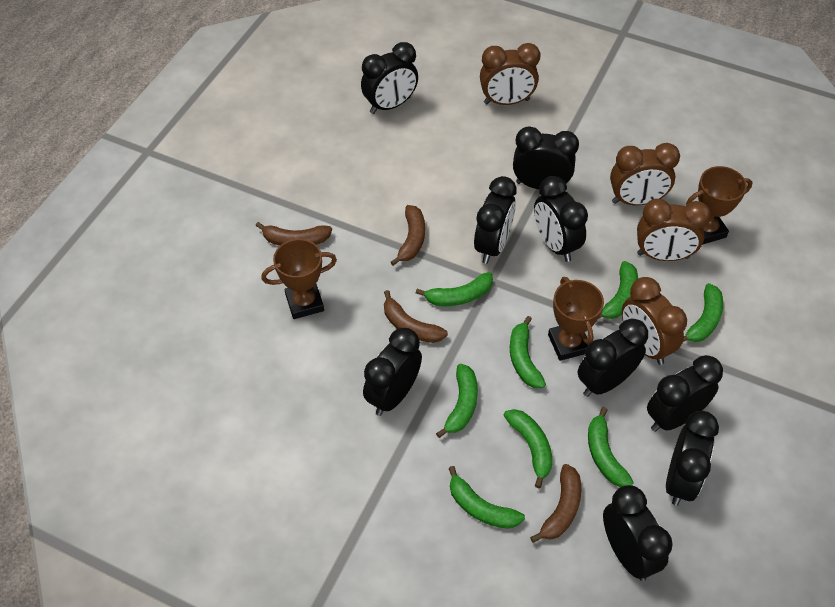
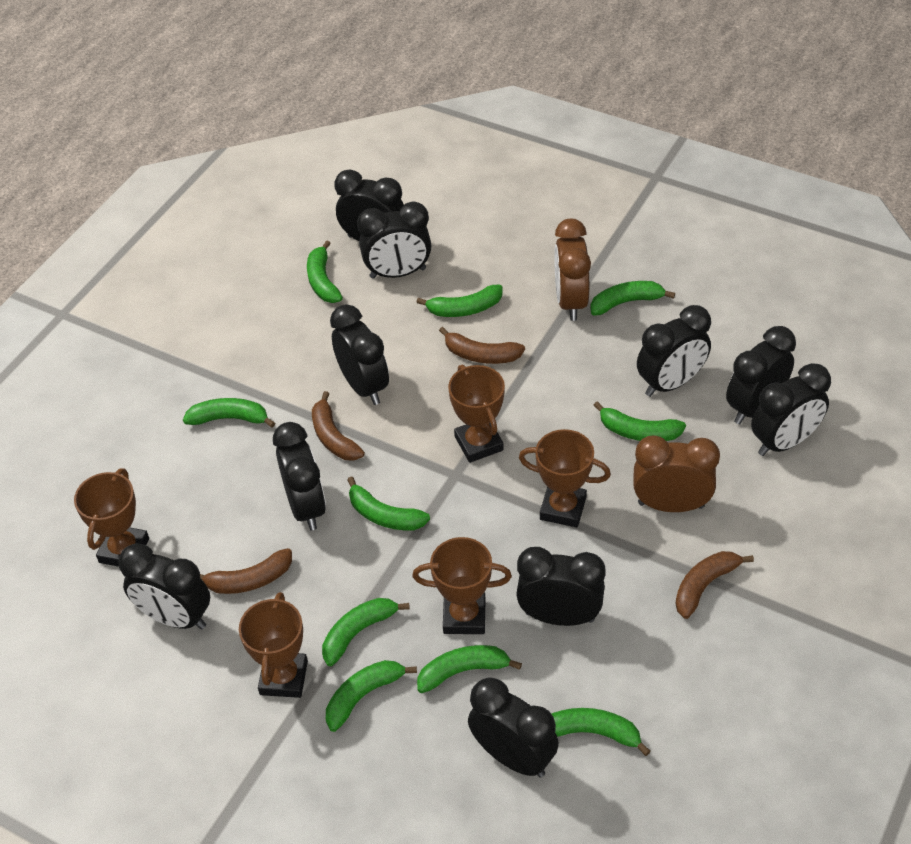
black clock: 9 -> 10
brown clock: 4 -> 2
brown trophy: 3 -> 5
green banana: 8 -> 10

